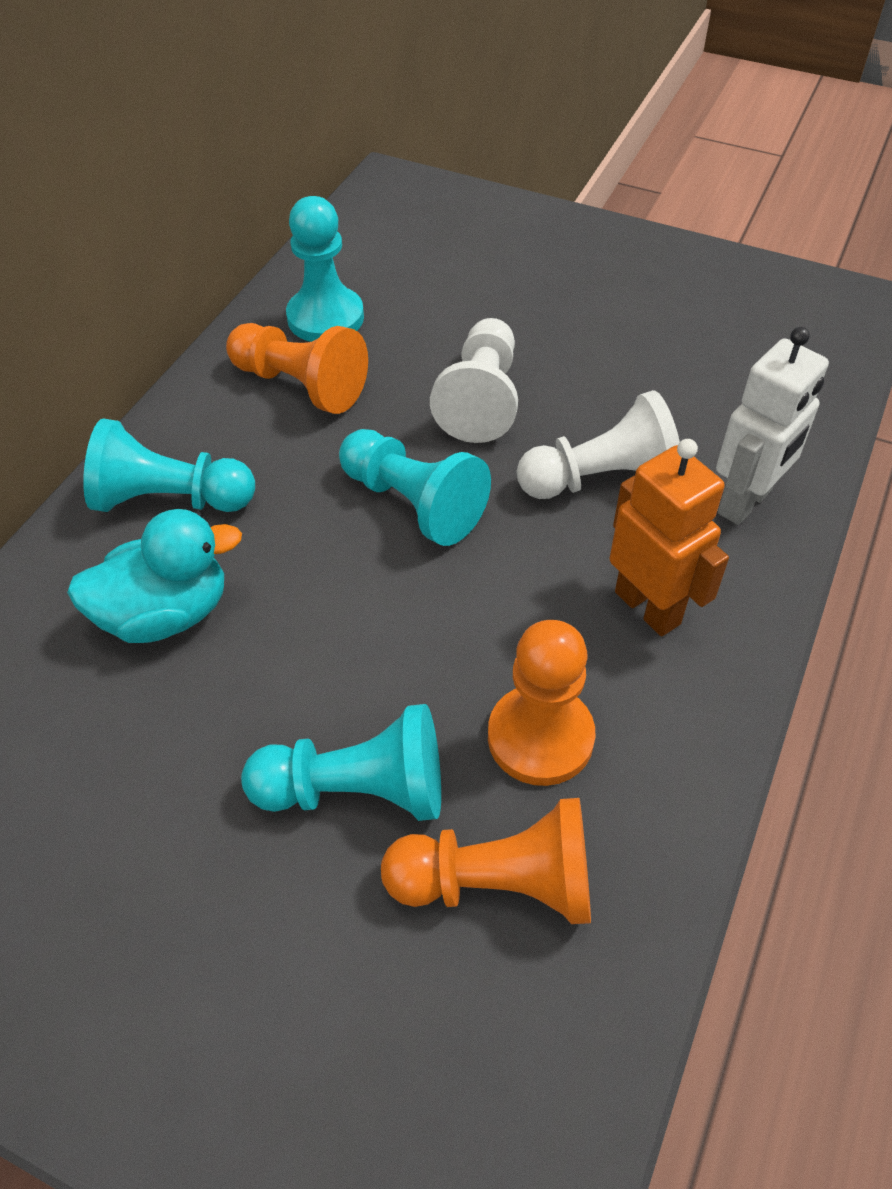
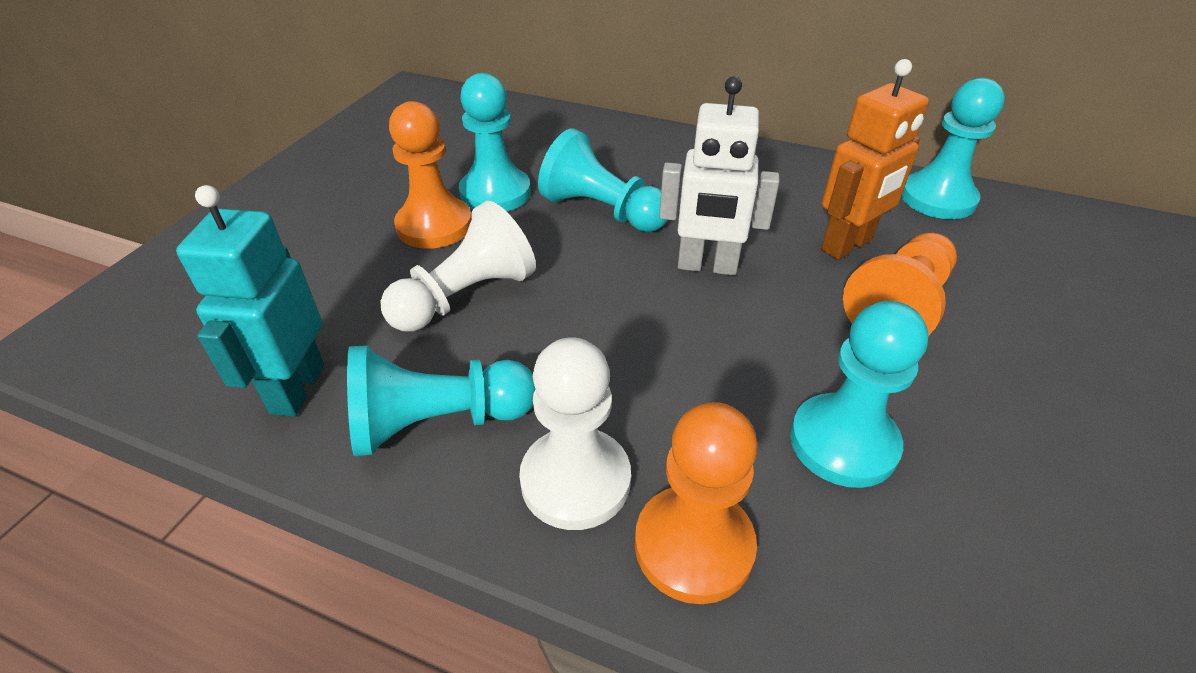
turquoise duck: 1 -> 0
turquoise pawn: 4 -> 5
turquoise robot: 0 -> 1

